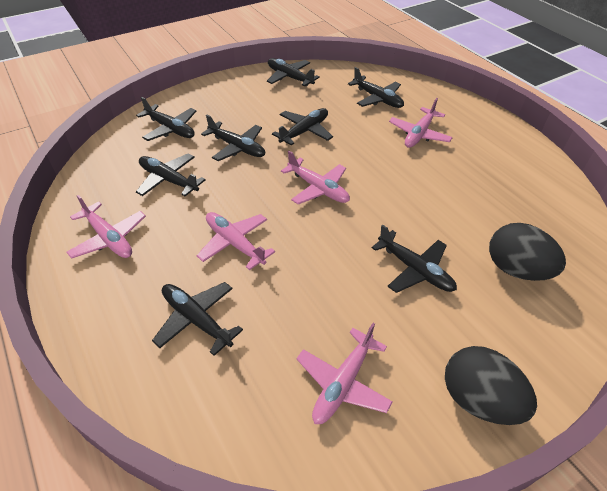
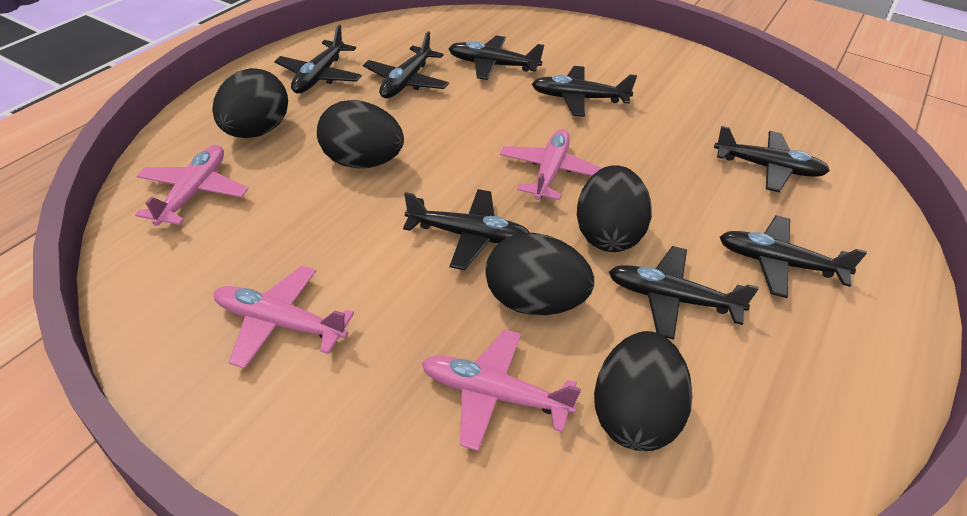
black egg: 2 -> 5
pink plane: 5 -> 4

